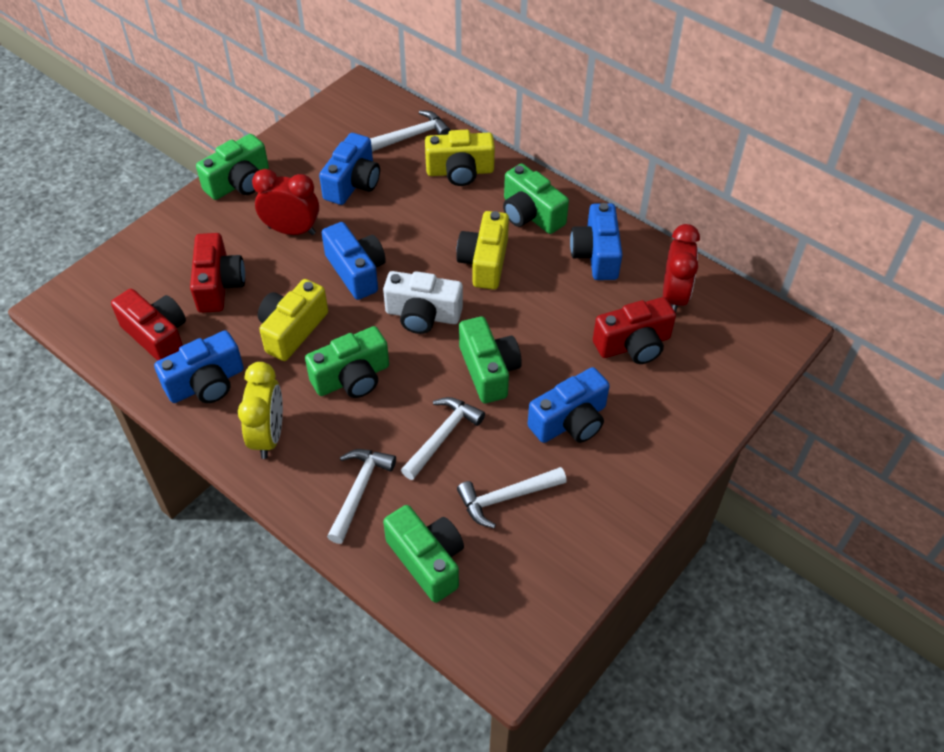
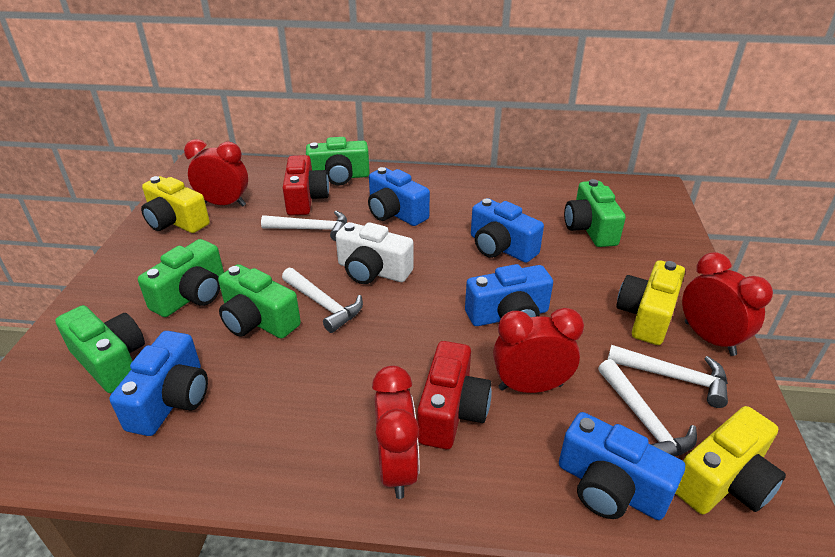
red camera: 3 -> 2
red clock: 2 -> 4
yellow clock: 1 -> 0

